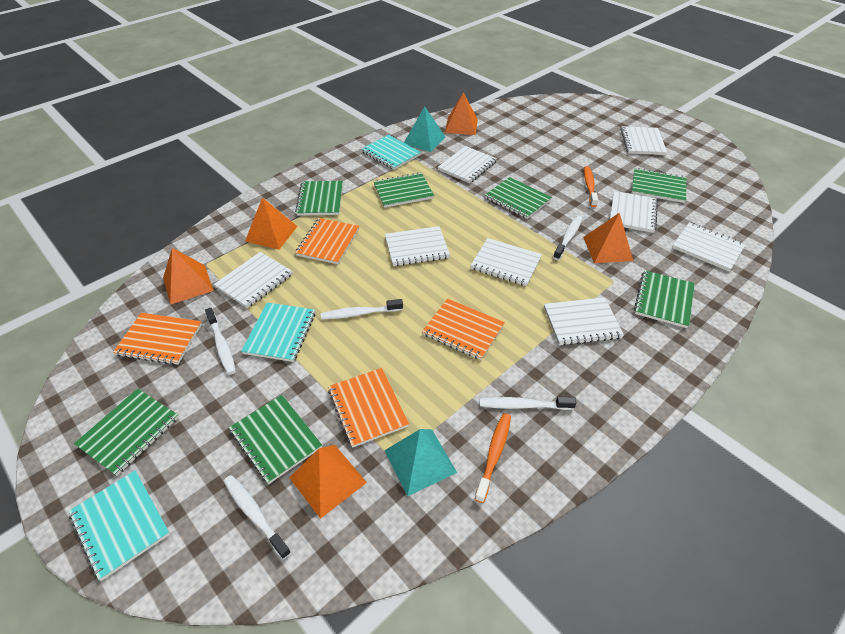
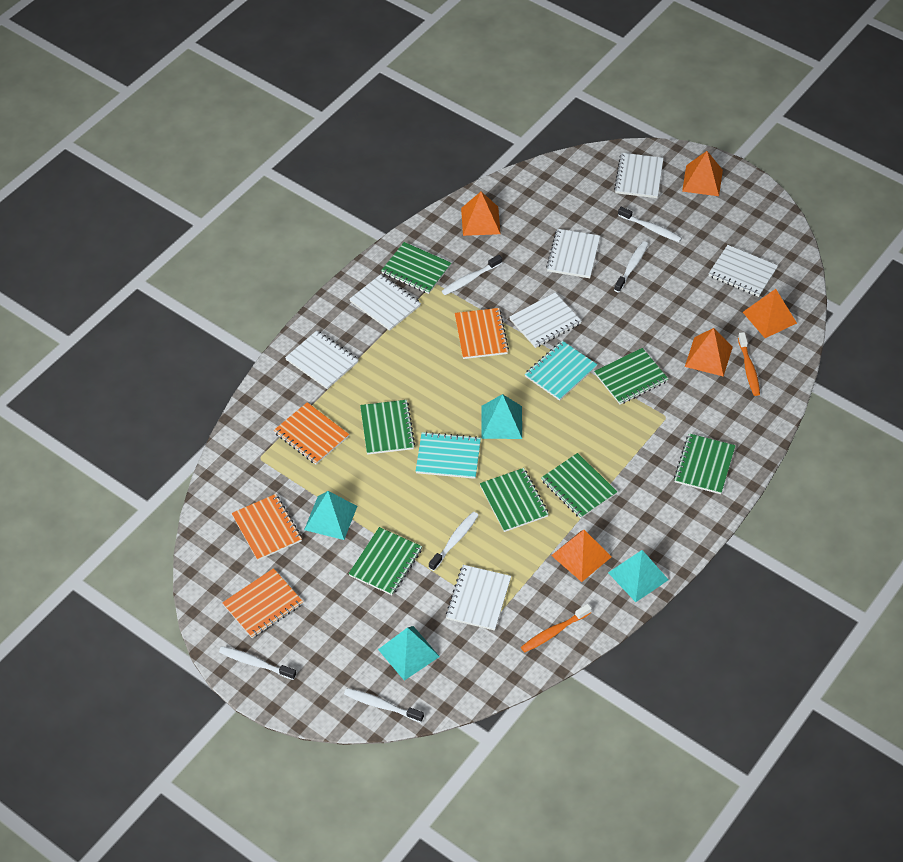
turquoise notebook: 3 -> 2
turquoise pyramid: 2 -> 4
white notebook: 8 -> 7
white toothbrush: 5 -> 6

